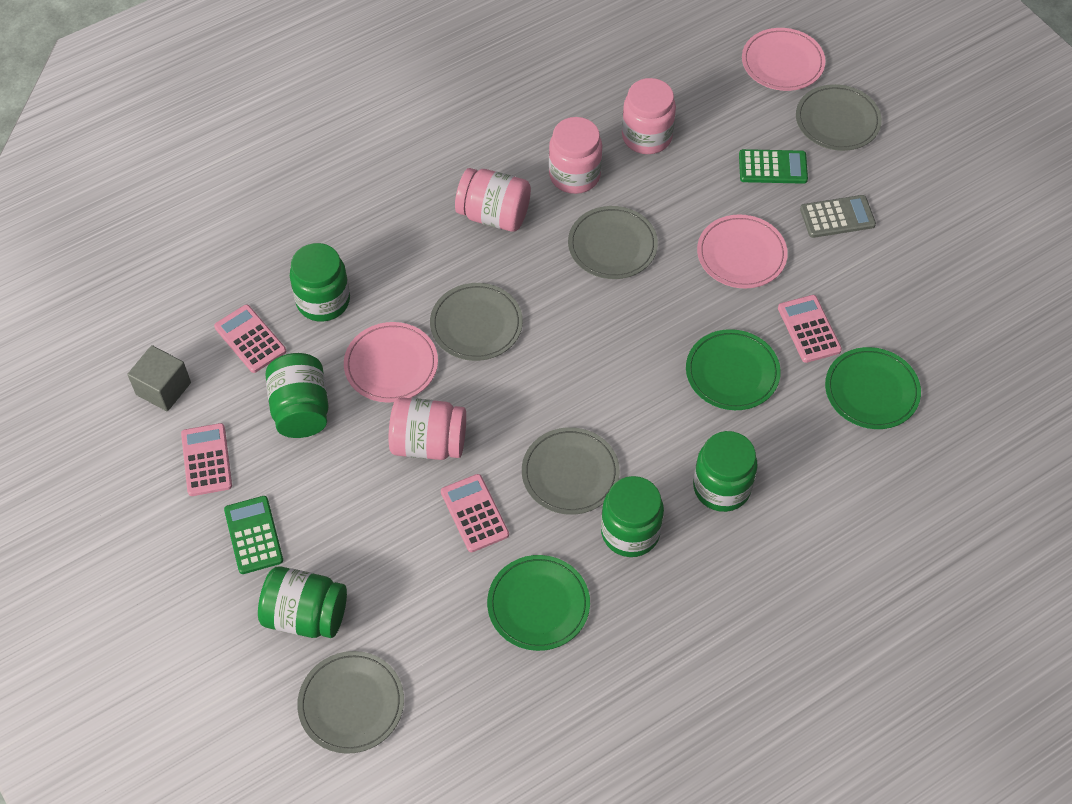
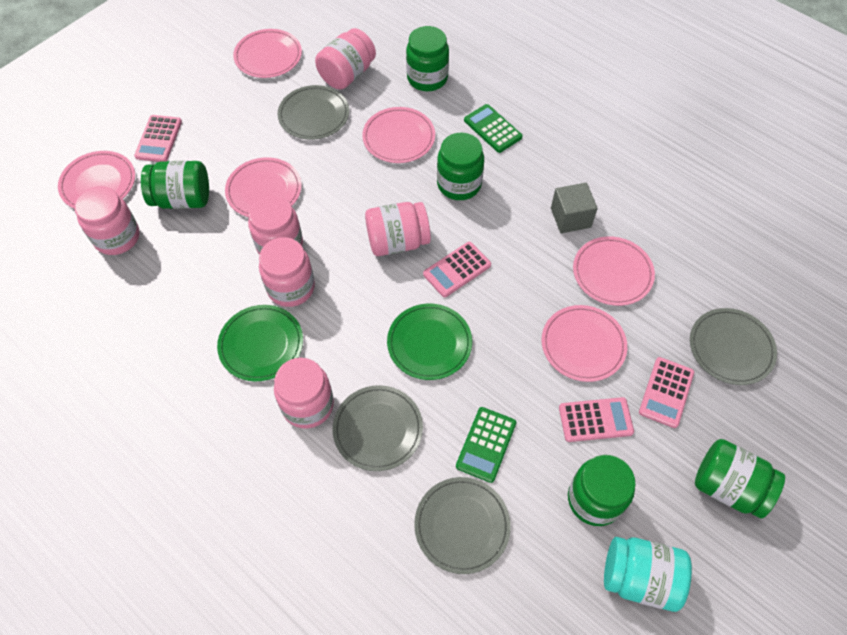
green plate: 3 -> 2
grey calculator: 1 -> 0
grey plate: 5 -> 4
pink jar: 4 -> 6
pink plate: 3 -> 6
turquoise jar: 0 -> 1

